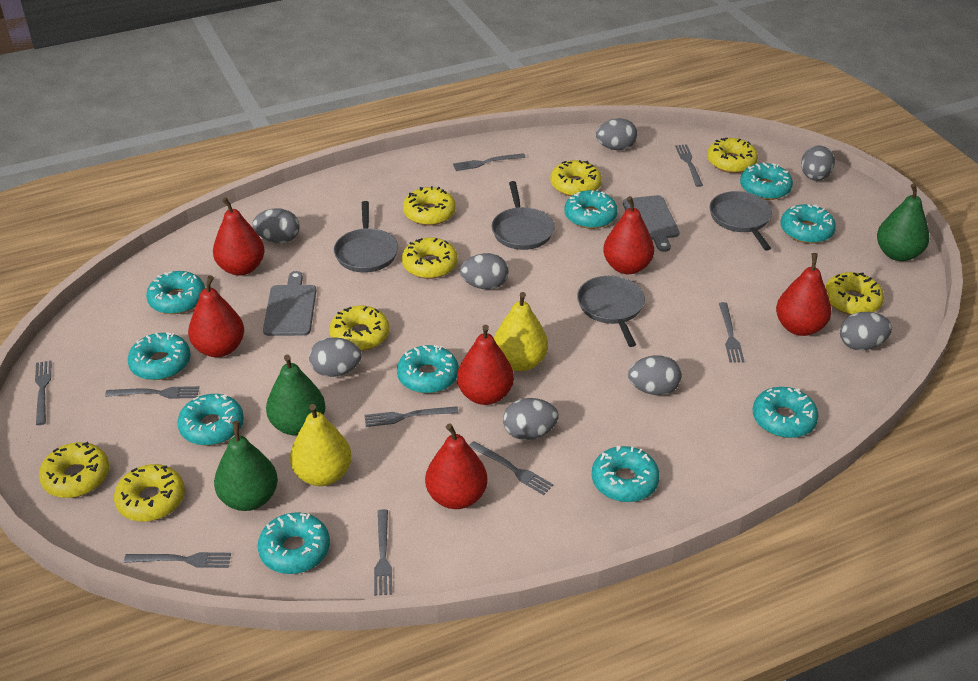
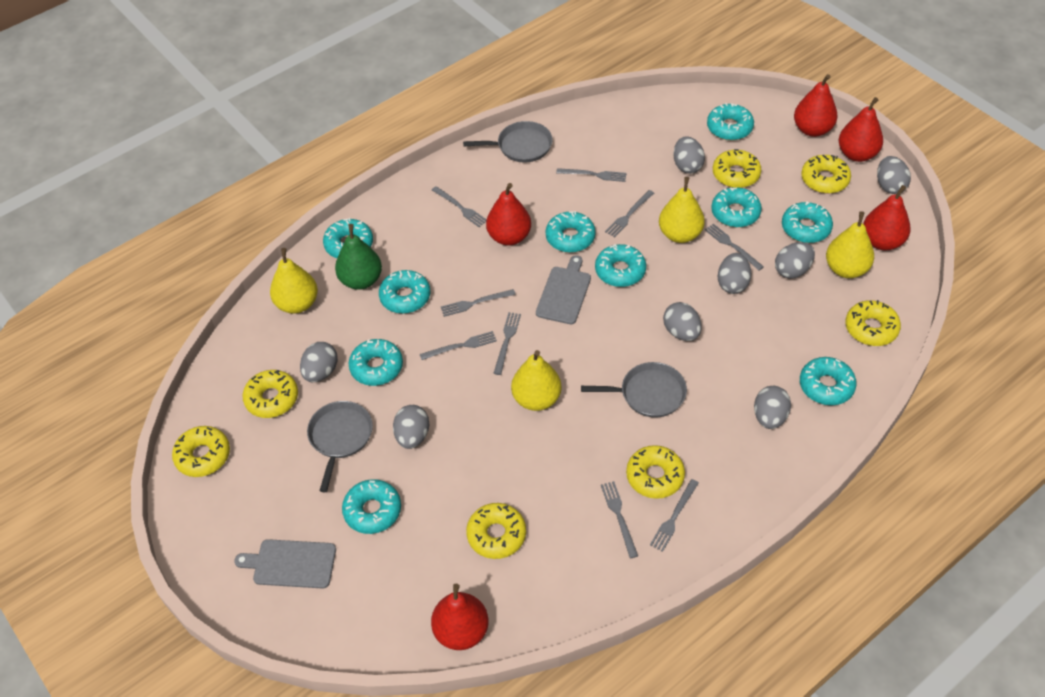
green pear: 3 -> 1
grey pan: 4 -> 3
red pear: 6 -> 5
yellow donut: 8 -> 7
yellow pear: 2 -> 4

